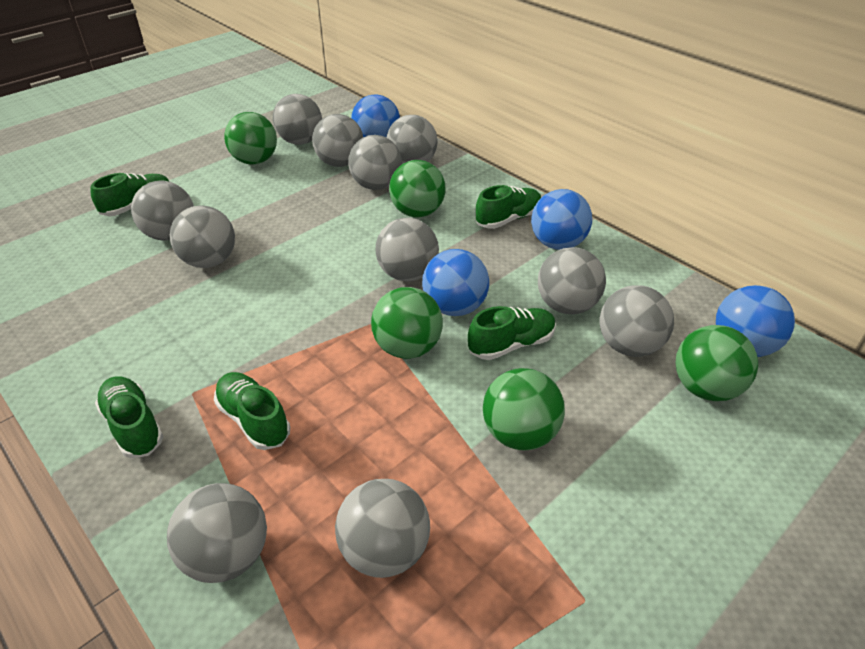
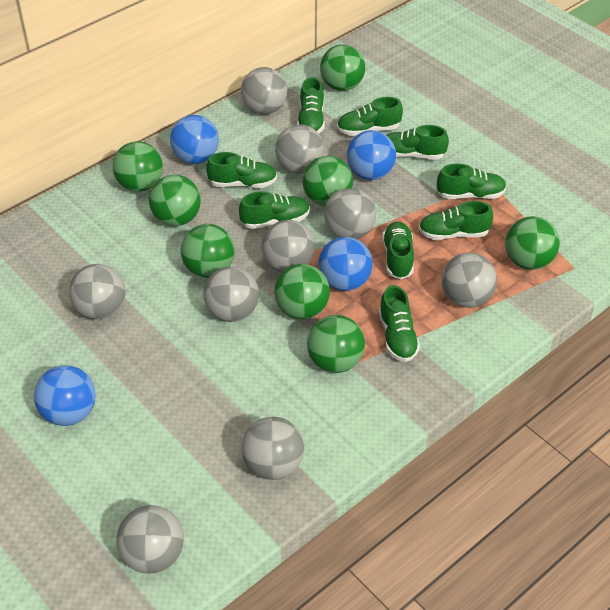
green ball: 5 -> 8
green shoe: 5 -> 9
grey ball: 11 -> 9

